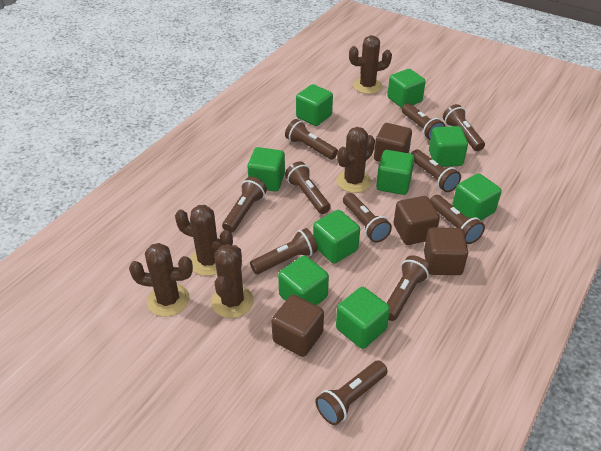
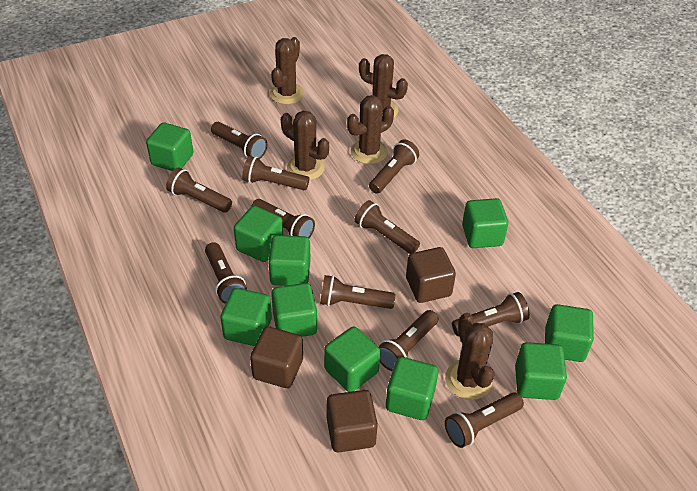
brown cube: 4 -> 3
green cube: 9 -> 10

